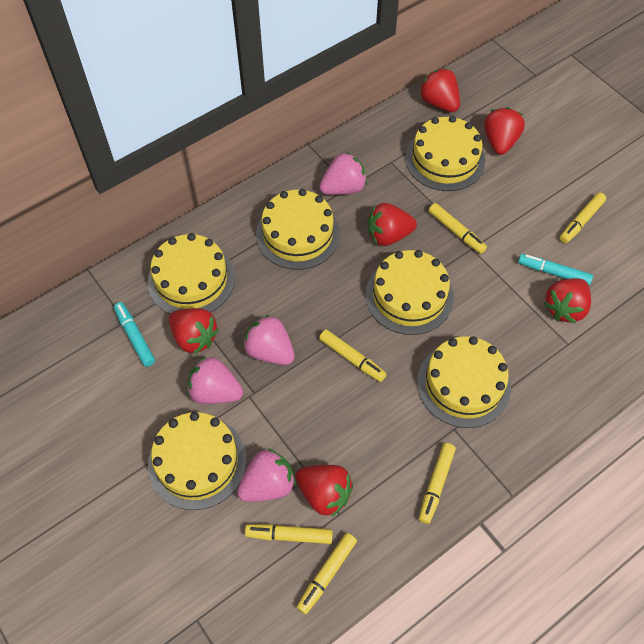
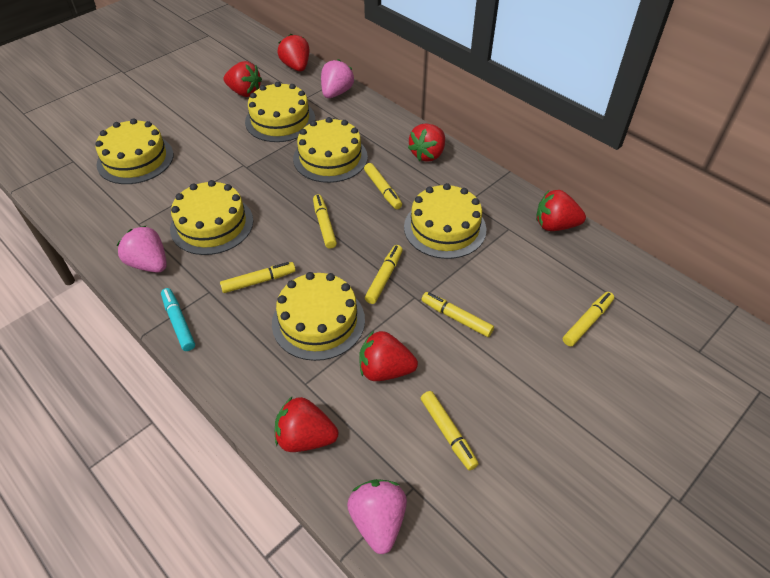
pink strawberry: 4 -> 3
turquoise marker: 2 -> 1
yellow marker: 6 -> 7

